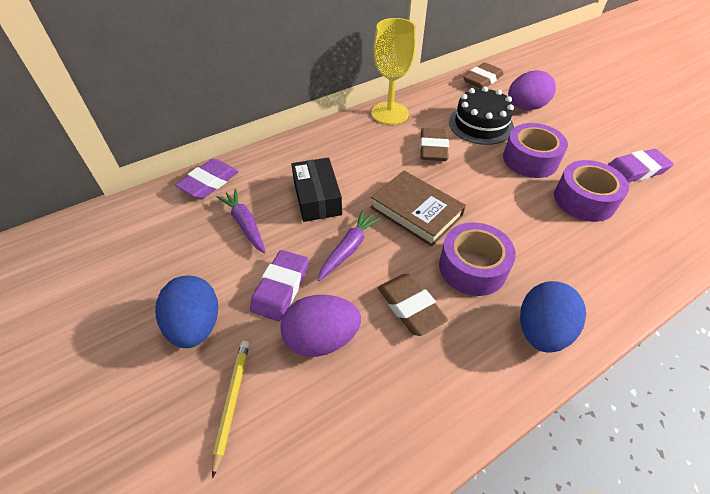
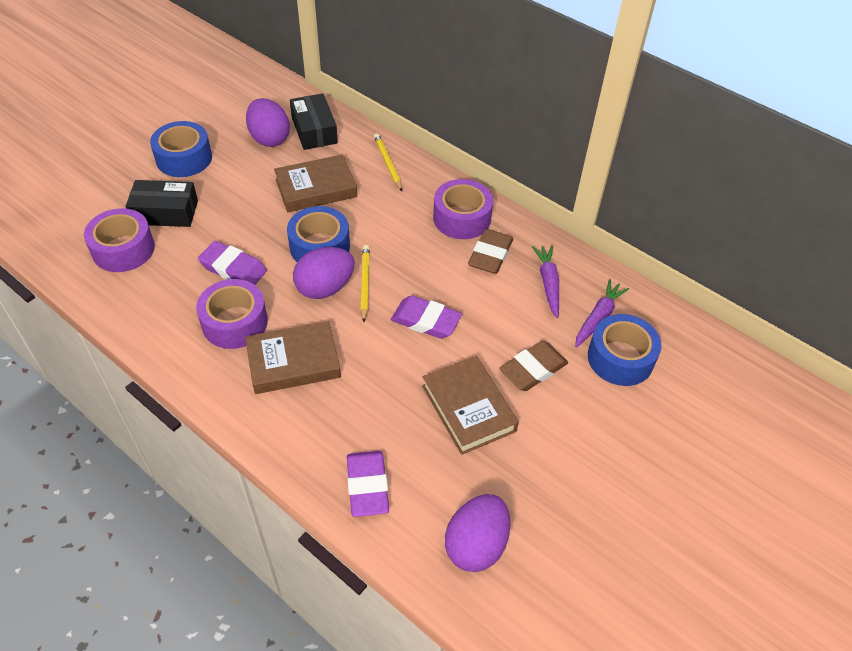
black box: 1 -> 2
black cake: 1 -> 0
blue egg: 2 -> 0
blue tape: 0 -> 3
brown book: 1 -> 3
brown eraser: 3 -> 2
purple egg: 2 -> 3
yellow goblet: 1 -> 0
yellow pencil: 1 -> 2

